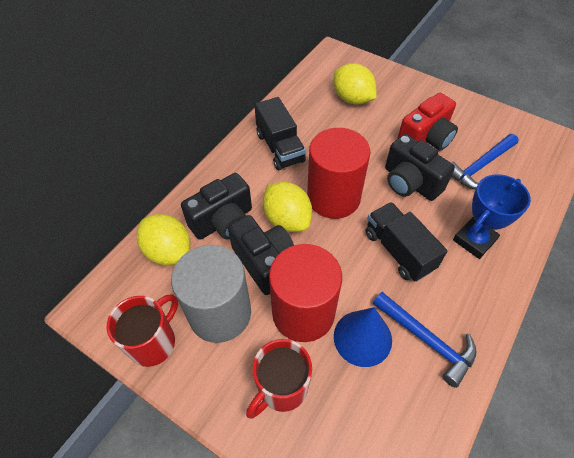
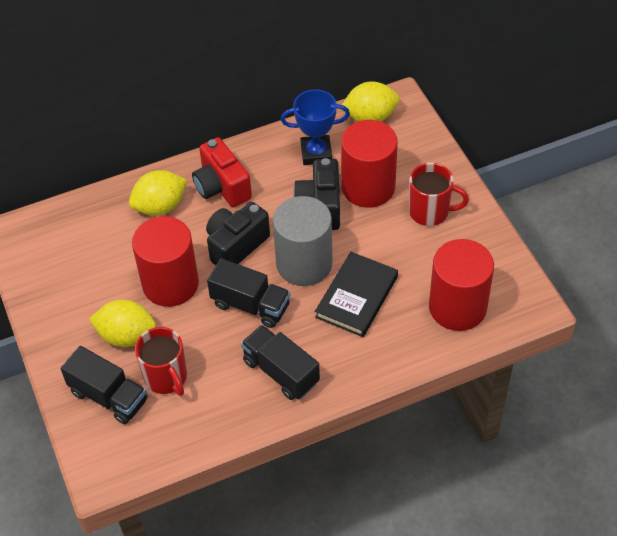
black book: 0 -> 1
black camera: 3 -> 2
black truck: 2 -> 3
blue cone: 1 -> 0
blue hammer: 2 -> 0
red cylinder: 2 -> 3

